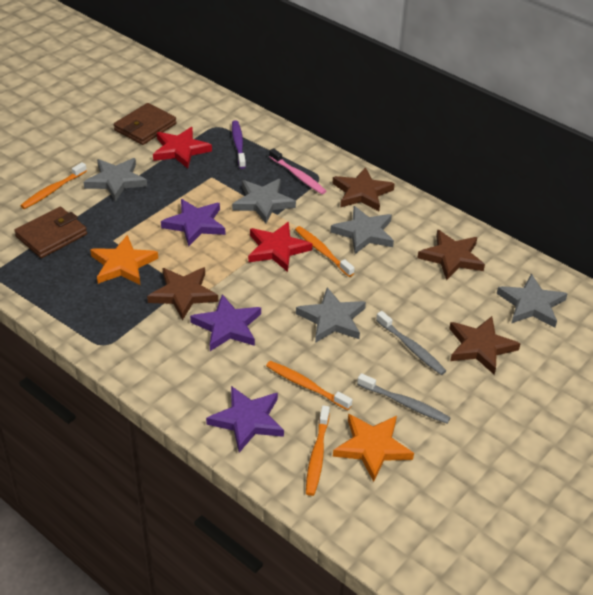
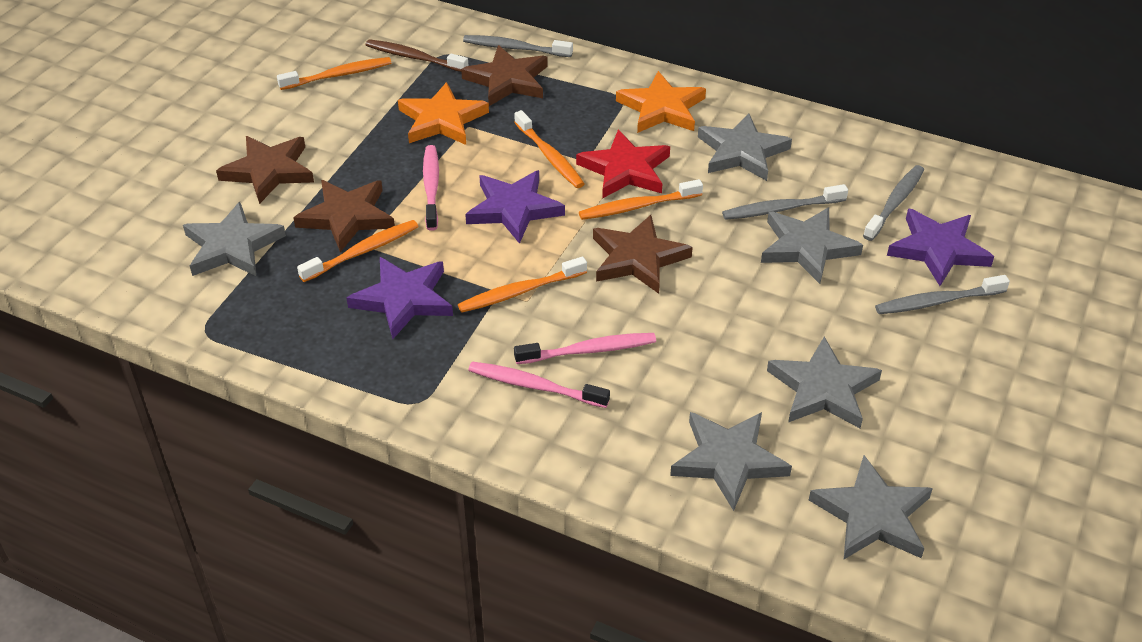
brown toothbrush: 0 -> 1
brown wallet: 2 -> 0
grey star: 5 -> 6
grey toothbrush: 2 -> 4
orange toothbrush: 4 -> 5
pink toothbrush: 1 -> 3
purple toothbrush: 1 -> 0
red star: 2 -> 1

